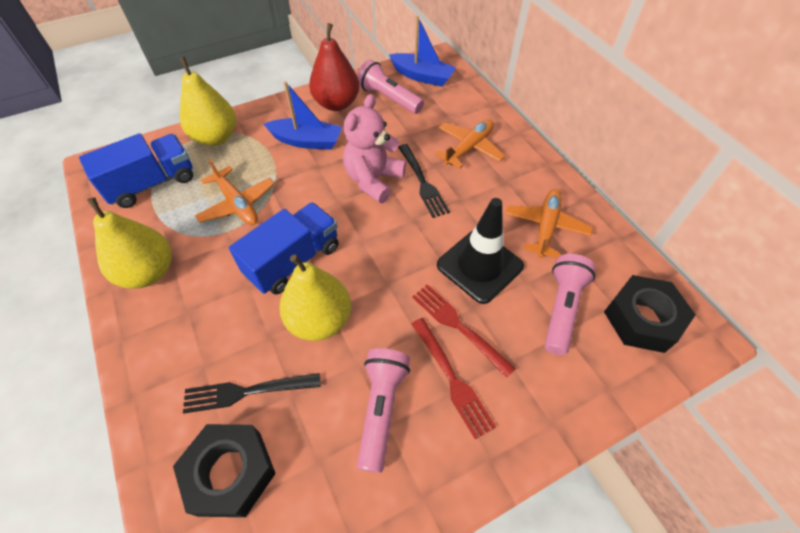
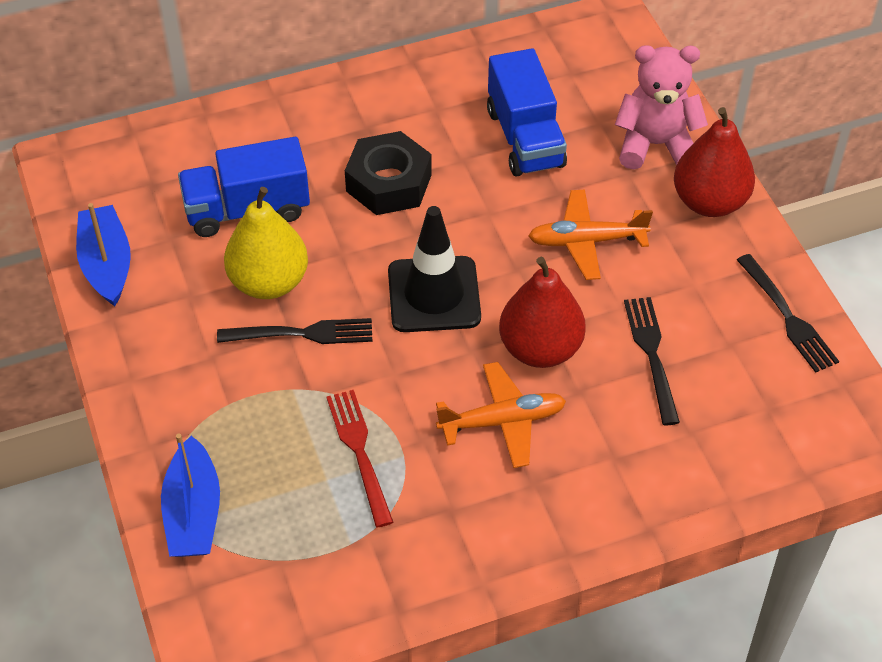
black fork: 2 -> 3
black nut: 2 -> 1
orange plane: 3 -> 2
pink flashlight: 3 -> 0
red fork: 2 -> 1
red pear: 1 -> 2
yellow pear: 3 -> 1

